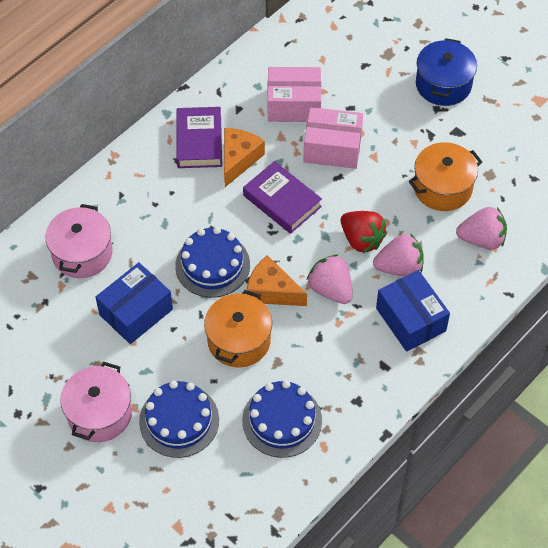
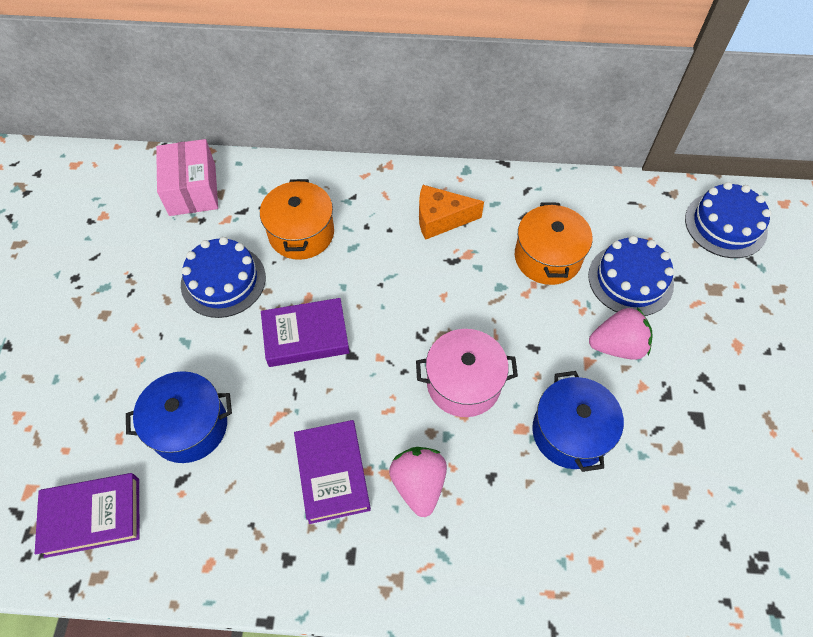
blue box: 2 -> 0
blue pot: 1 -> 2
orange cheese: 2 -> 1
pink box: 2 -> 1
pink pot: 2 -> 1
pink strawberry: 3 -> 2
purple book: 2 -> 3
red strawberry: 1 -> 0

